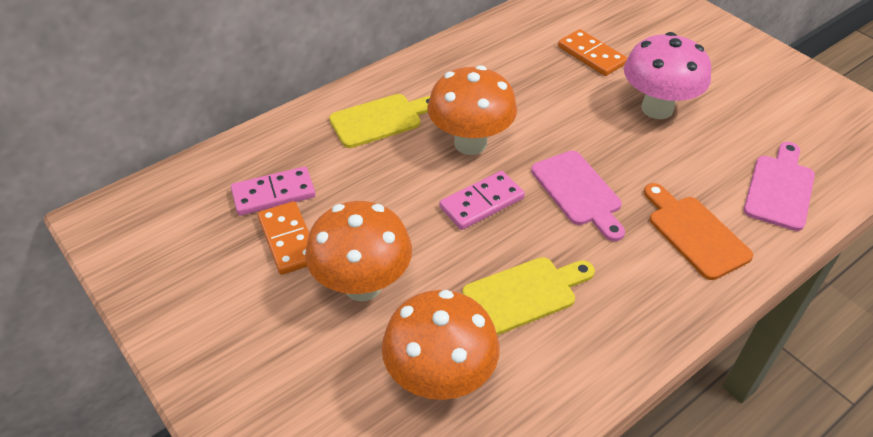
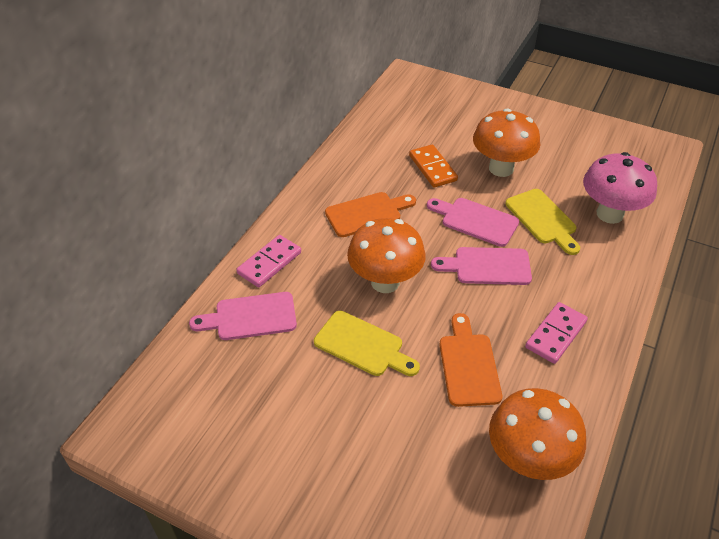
orange cutting board: 1 -> 2
orange domino: 2 -> 1
pink cutting board: 2 -> 3

